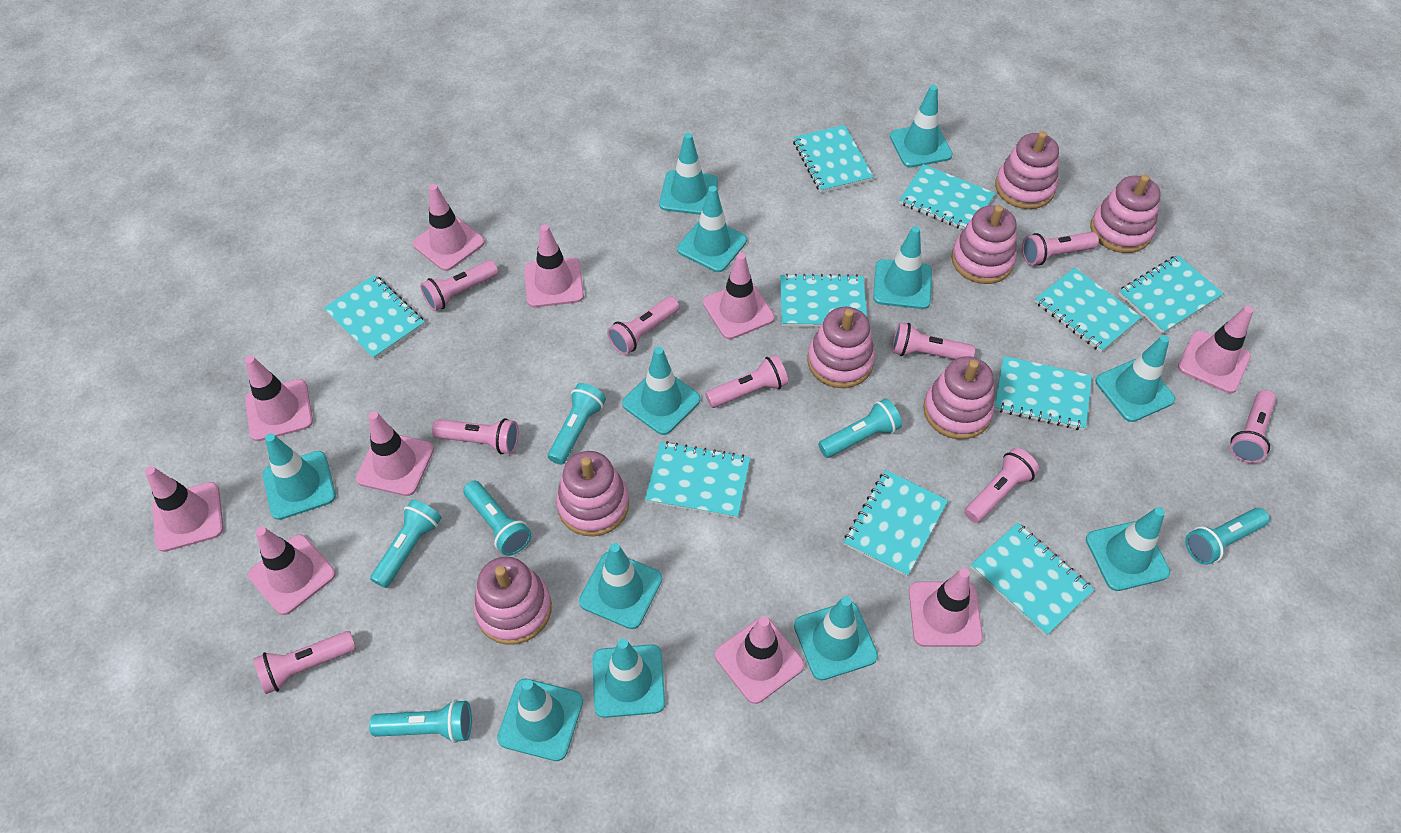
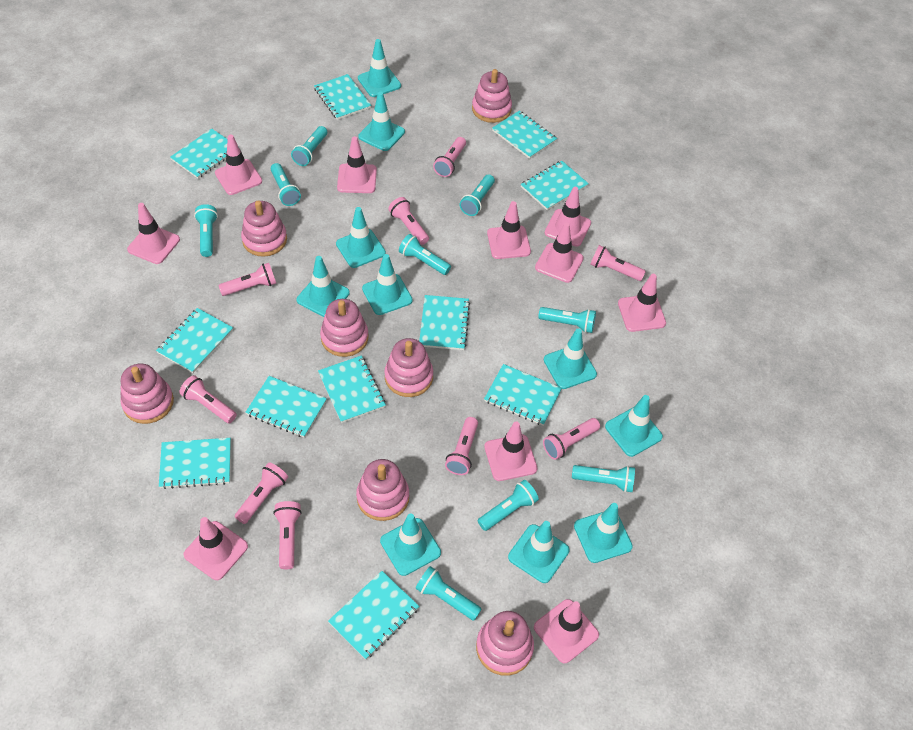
turquoise flashlight: 6 -> 9
turquoise notebook: 10 -> 11
turquoise traffic cone: 12 -> 10

